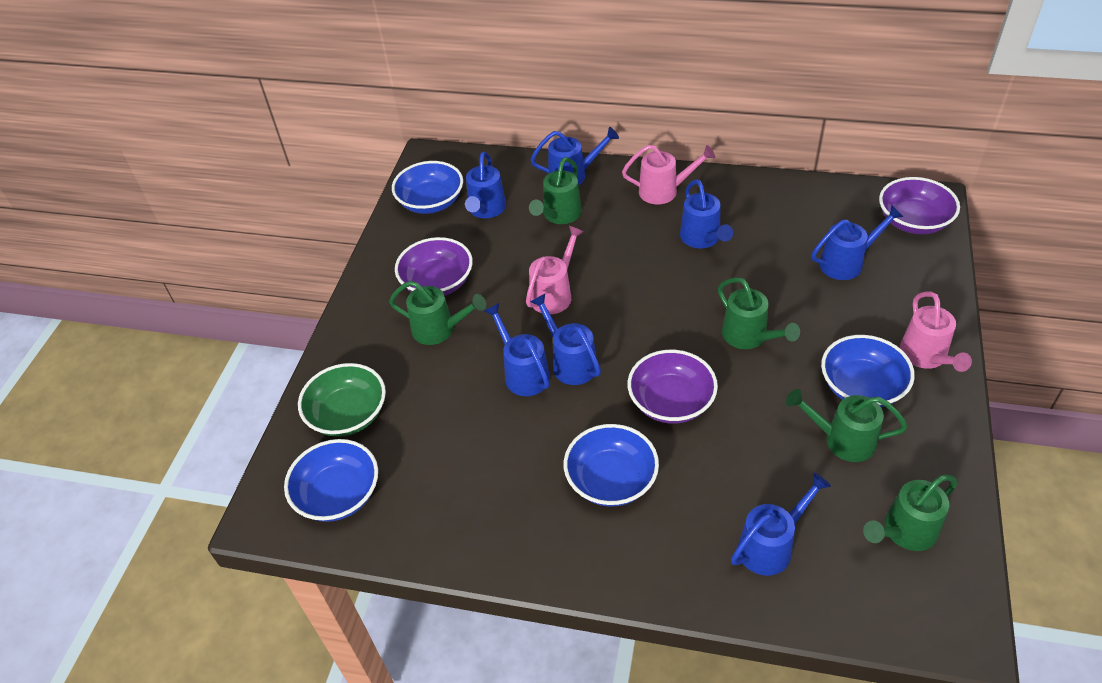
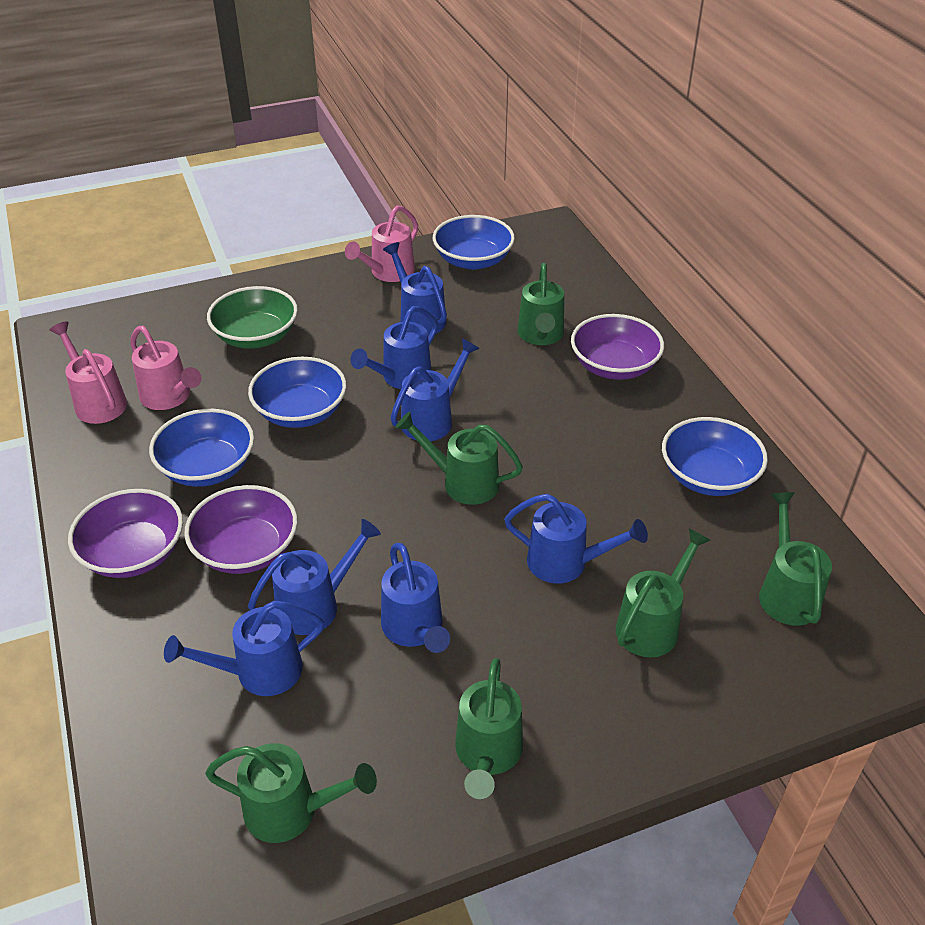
green watering can: 5 -> 6

